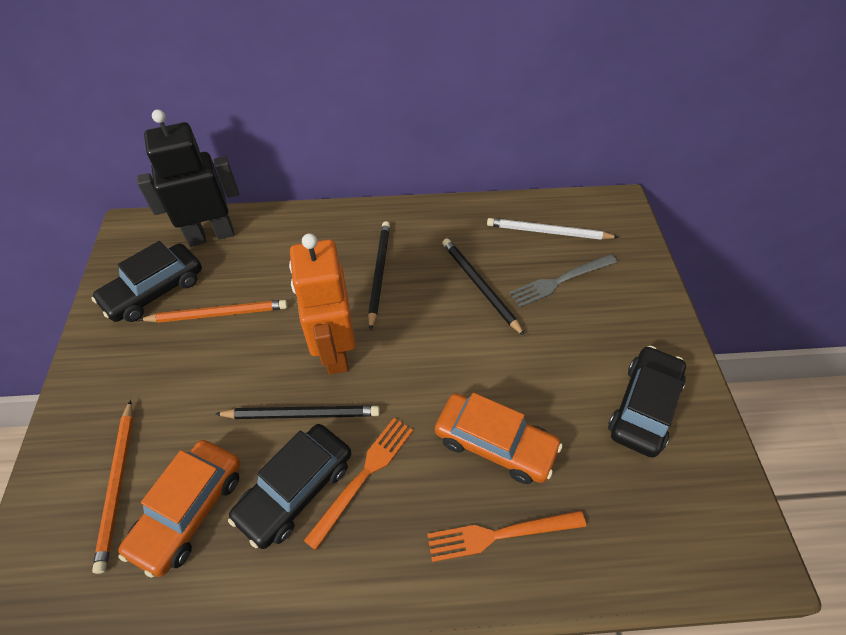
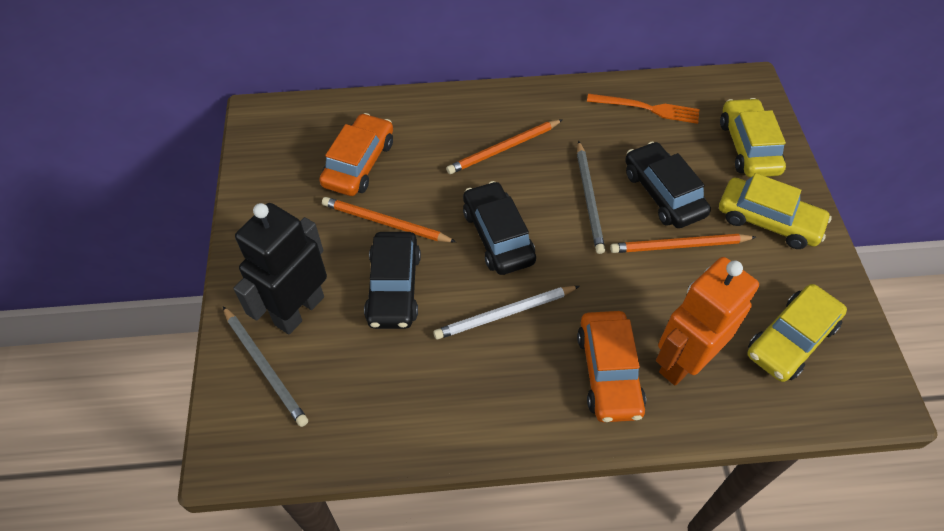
black pencil: 3 -> 0
grey fork: 1 -> 0
grey pencil: 0 -> 2
orange fork: 2 -> 1
orange pencil: 2 -> 3
yellow car: 0 -> 3

